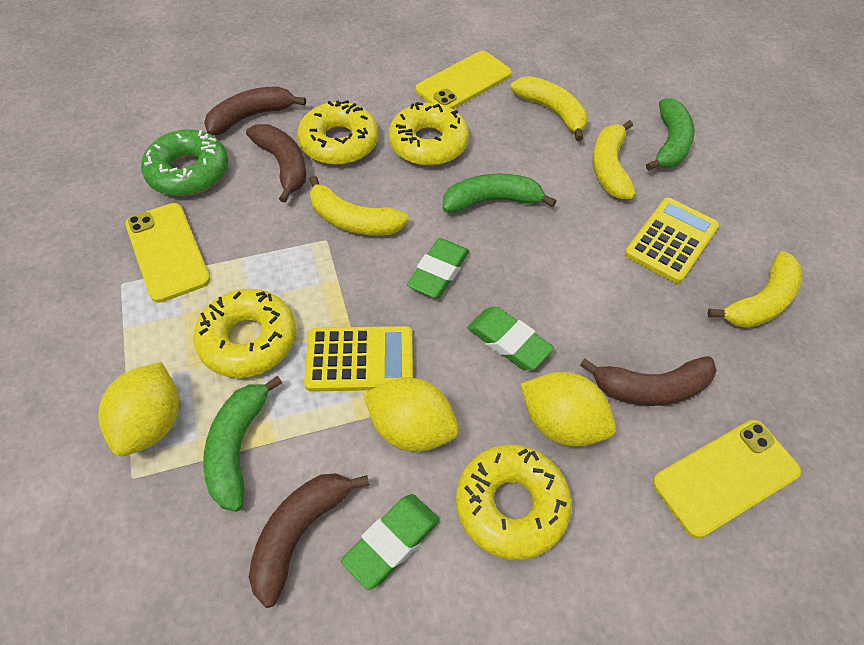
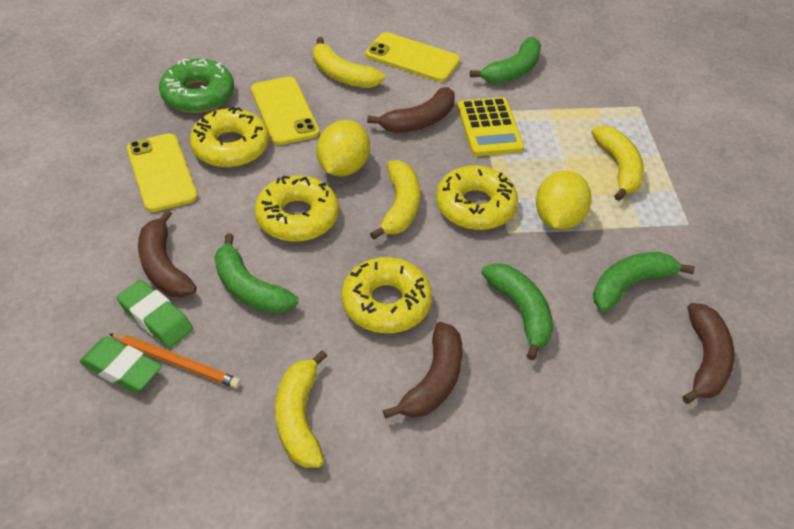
green banana: 3 -> 4
green eraser: 3 -> 2
orange pencil: 0 -> 1
yellow calculator: 2 -> 1
yellow lemon: 3 -> 2

